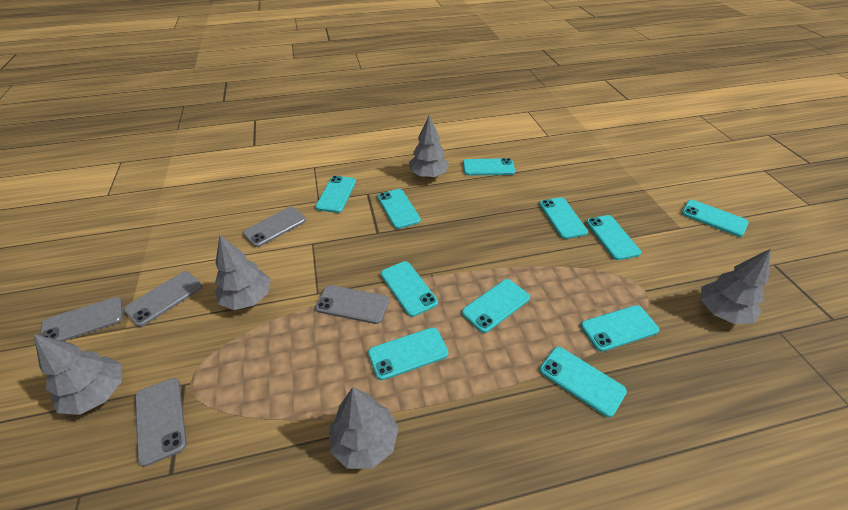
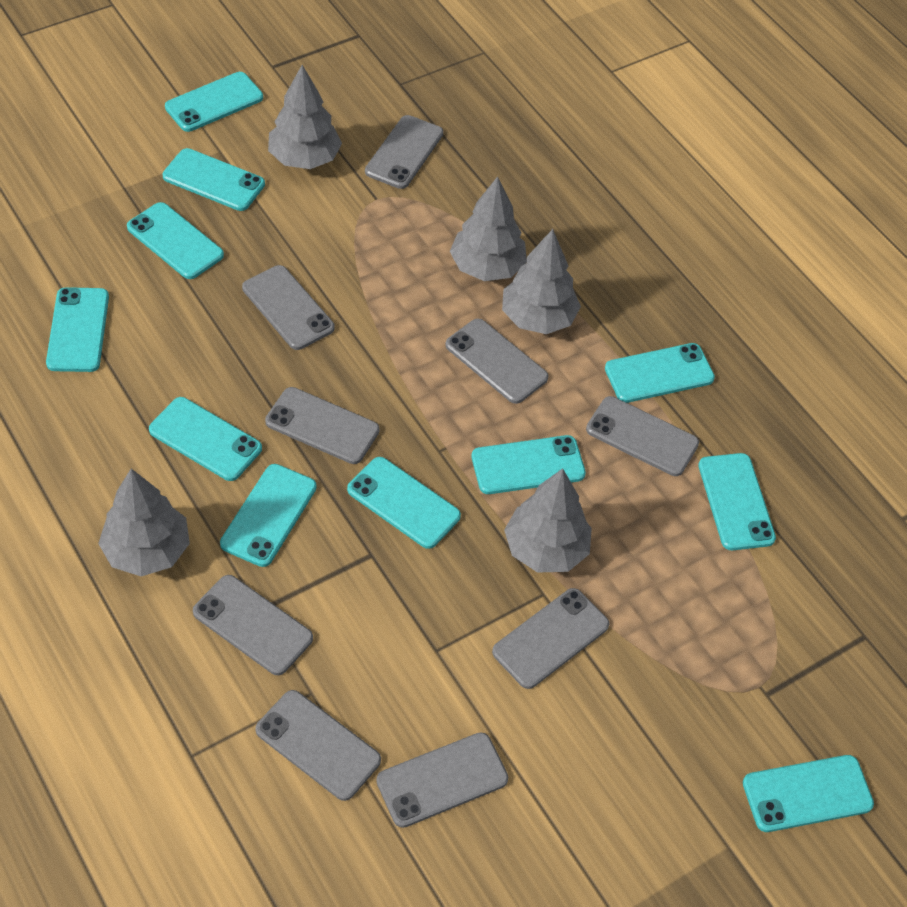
grey phone: 5 -> 9

